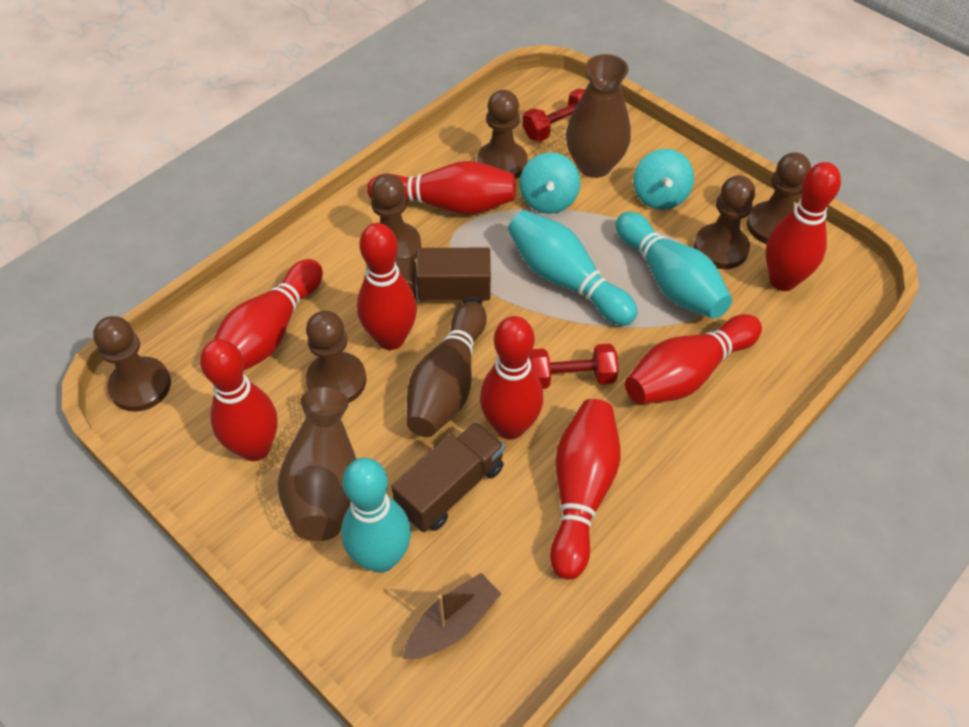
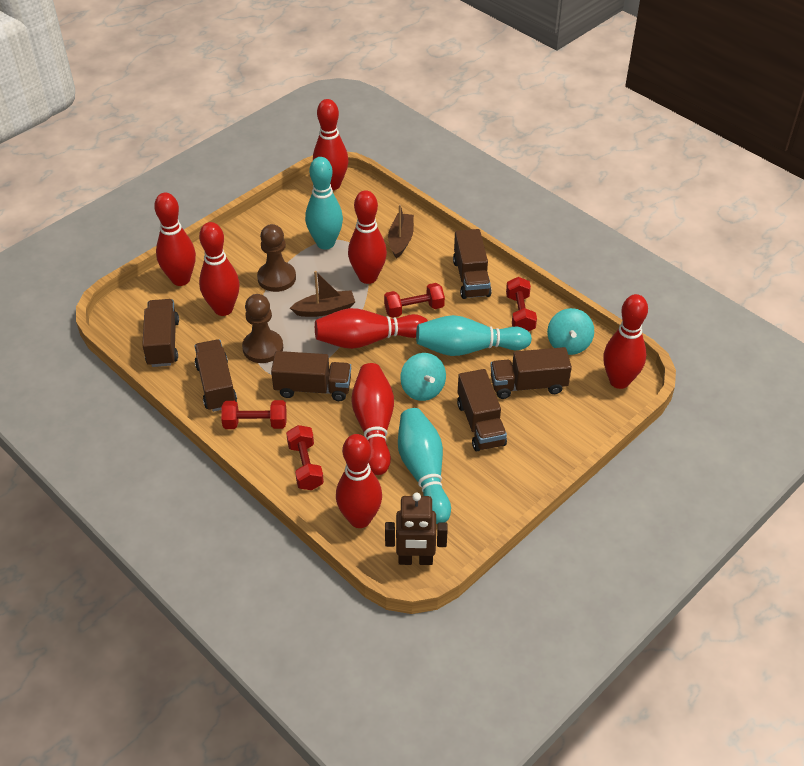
brown boat: 1 -> 2
brown bowling pin: 1 -> 0
brown pawn: 6 -> 2
brown robot: 0 -> 1
brown truck: 2 -> 6
brown vase: 2 -> 0
red dumbbell: 2 -> 4

